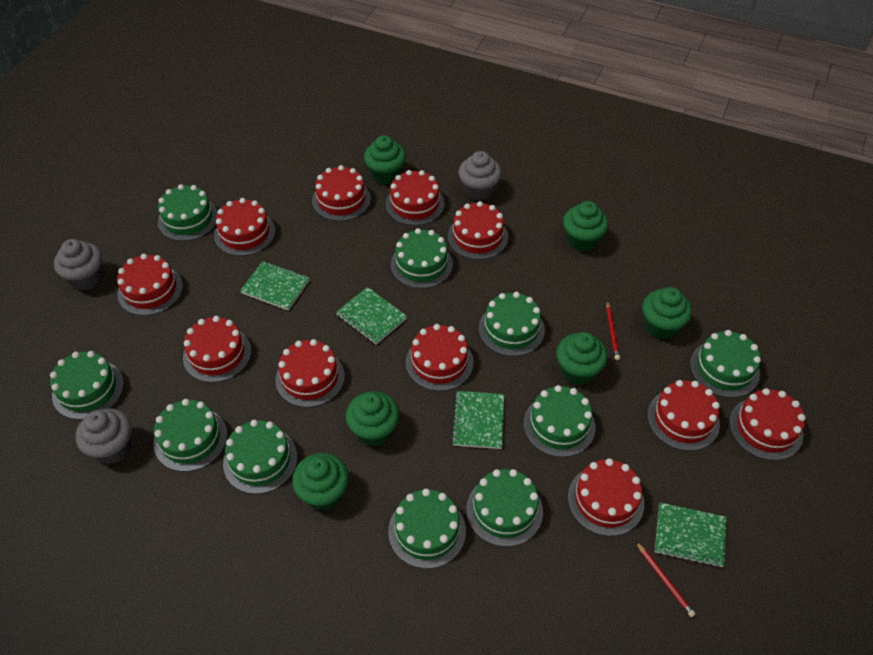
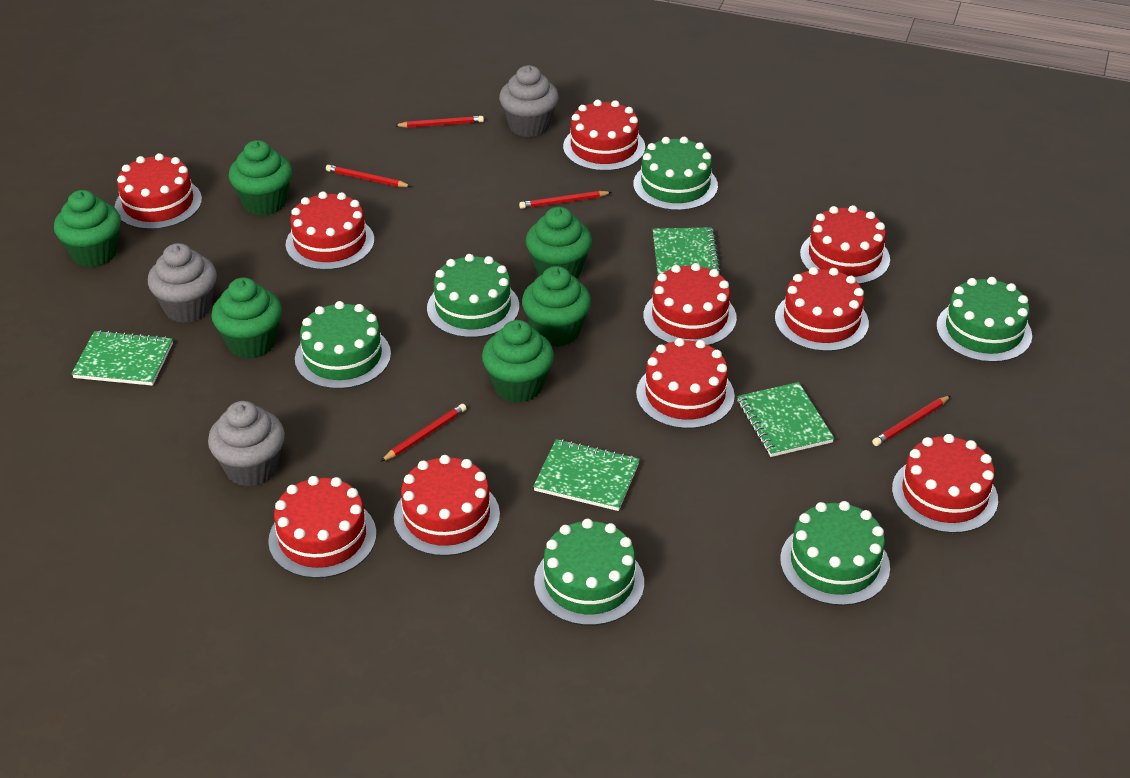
green cake: 10 -> 6
red cake: 11 -> 10
red pencil: 2 -> 5

